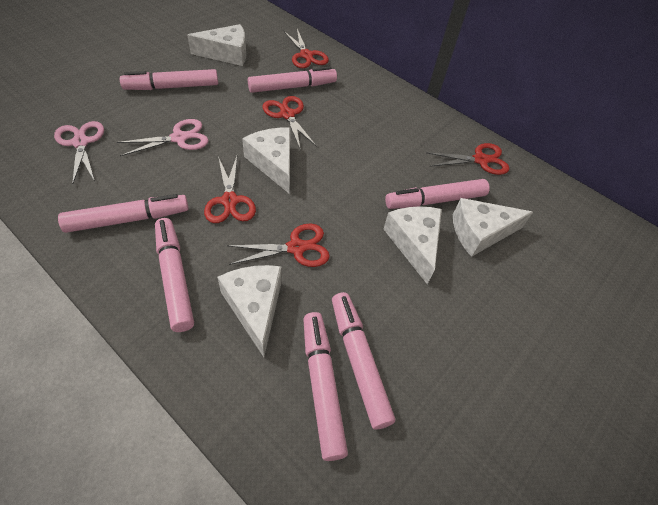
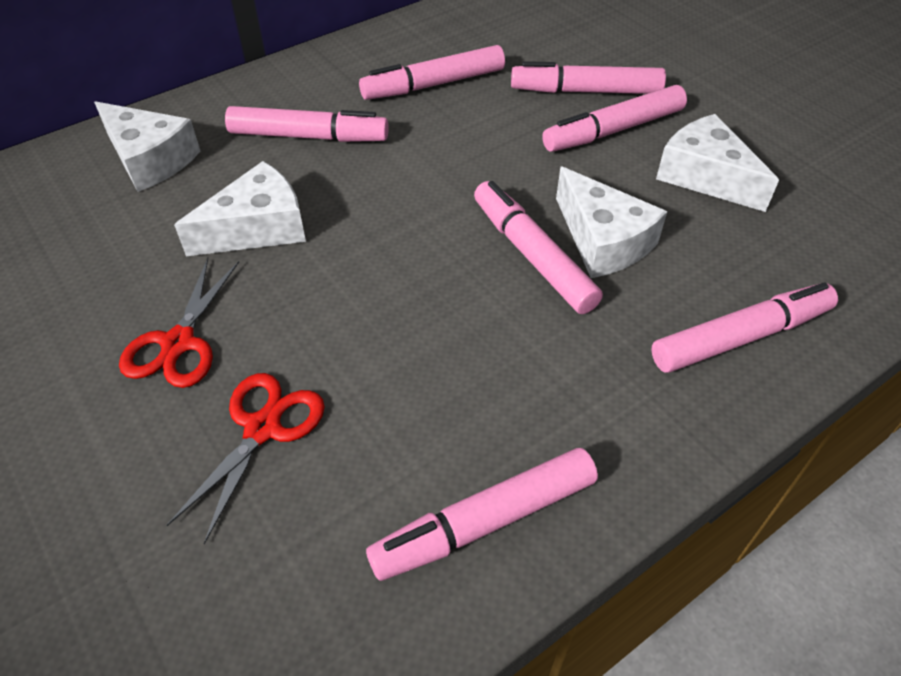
pink scissors: 2 -> 0
red scissors: 5 -> 2
white cheese: 5 -> 4

